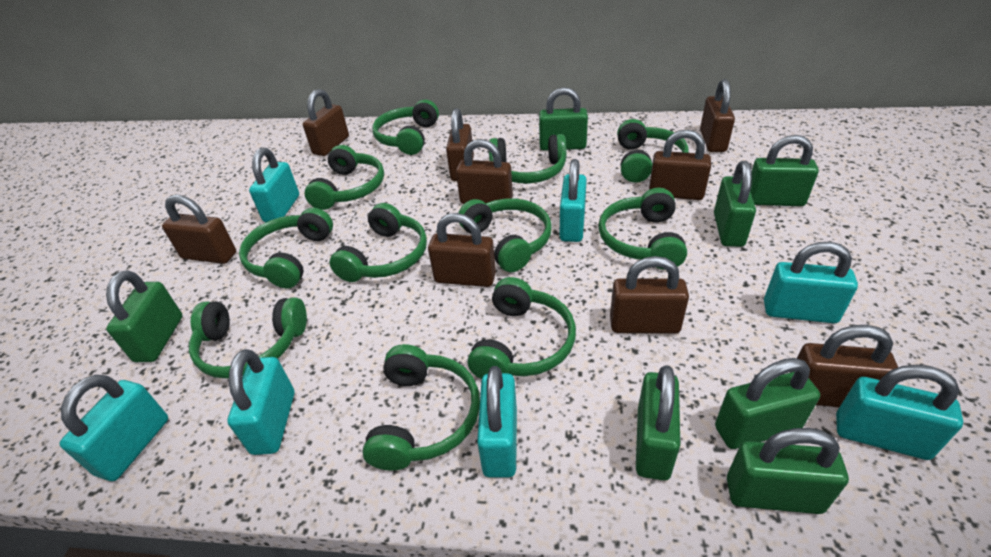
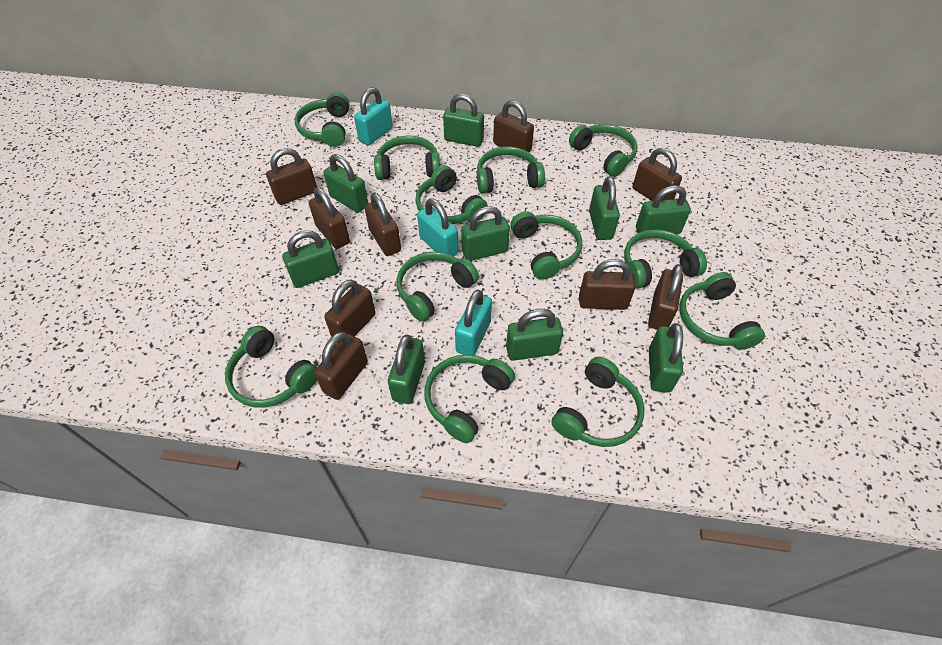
green headphones: 11 -> 12
green padlock: 7 -> 9
turquoise padlock: 7 -> 3

